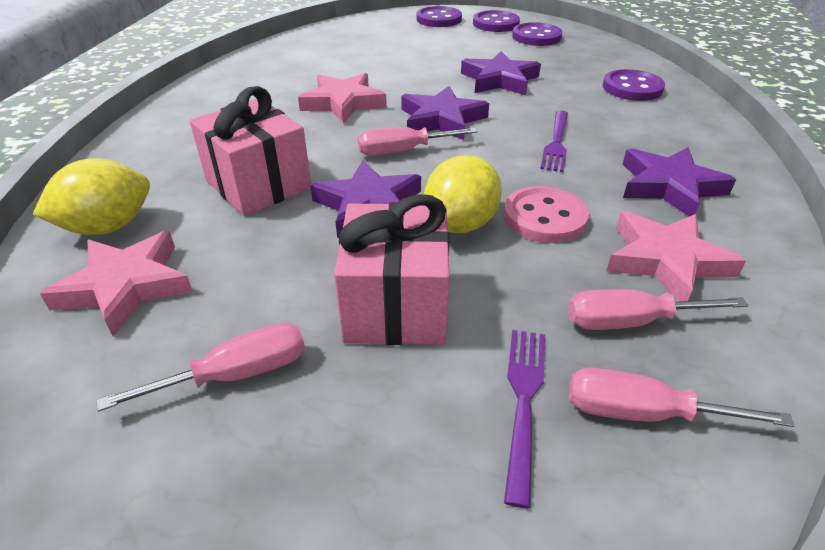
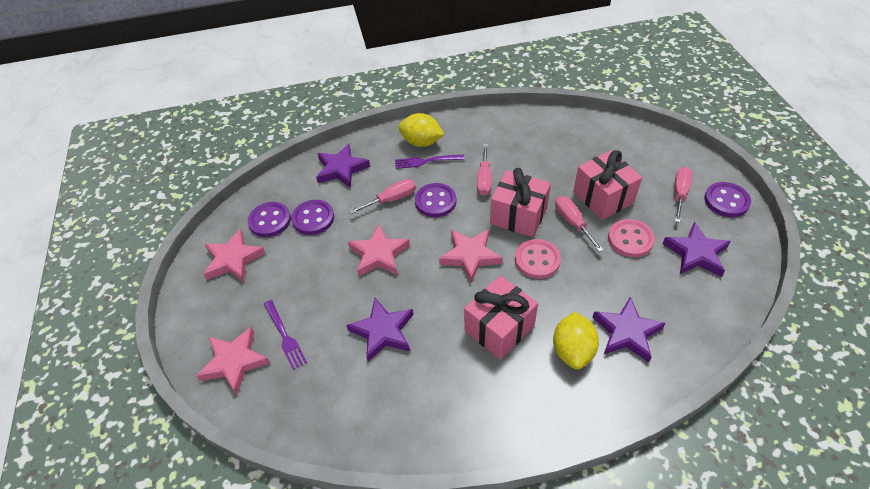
pink button: 1 -> 2
pink gift: 2 -> 3
pink star: 3 -> 4

